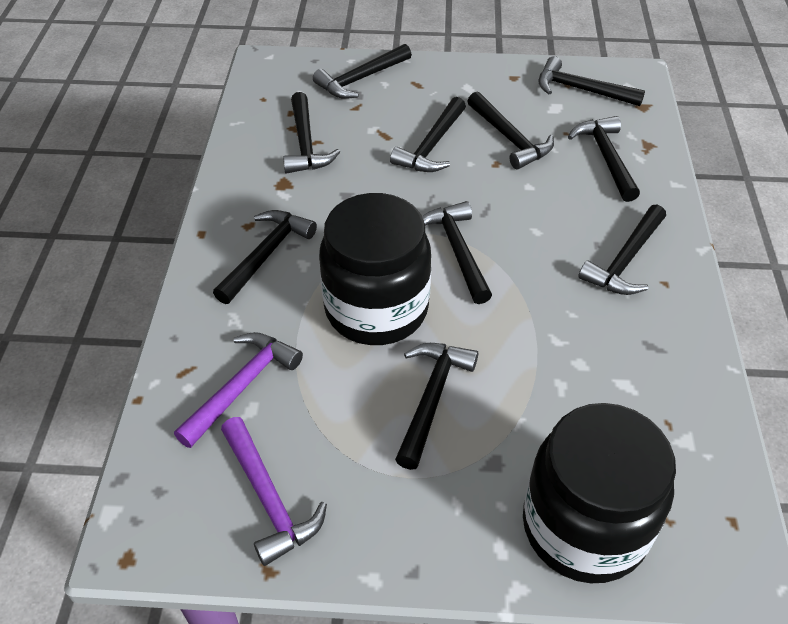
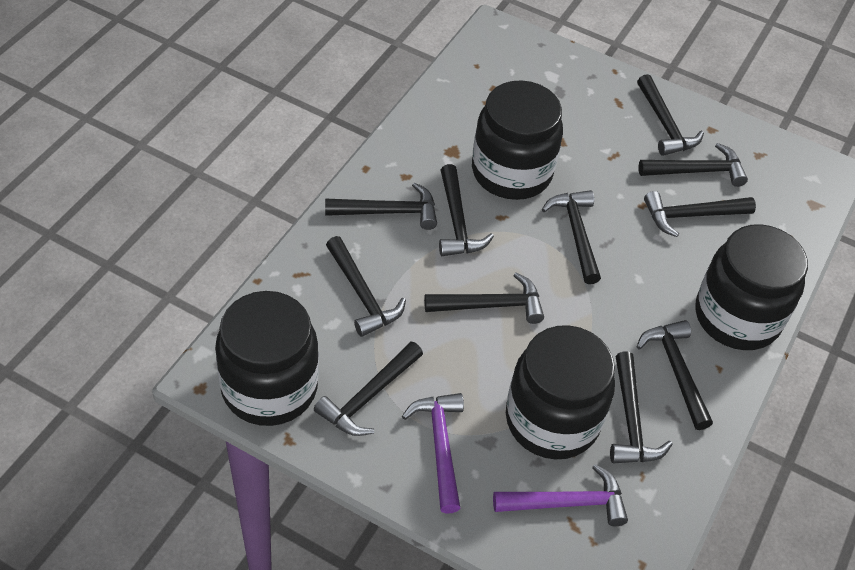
black hammer: 10 -> 11
black jar: 2 -> 4

